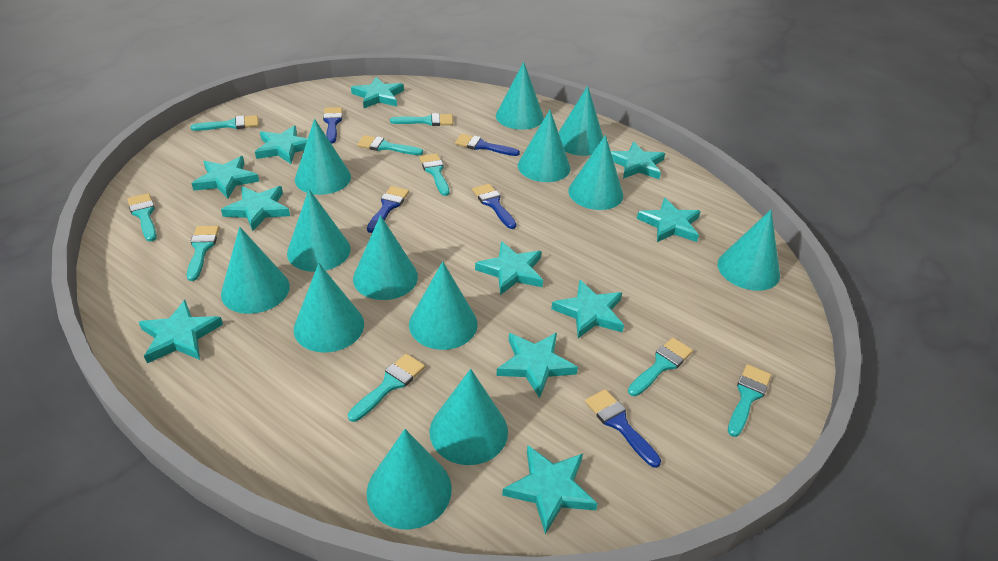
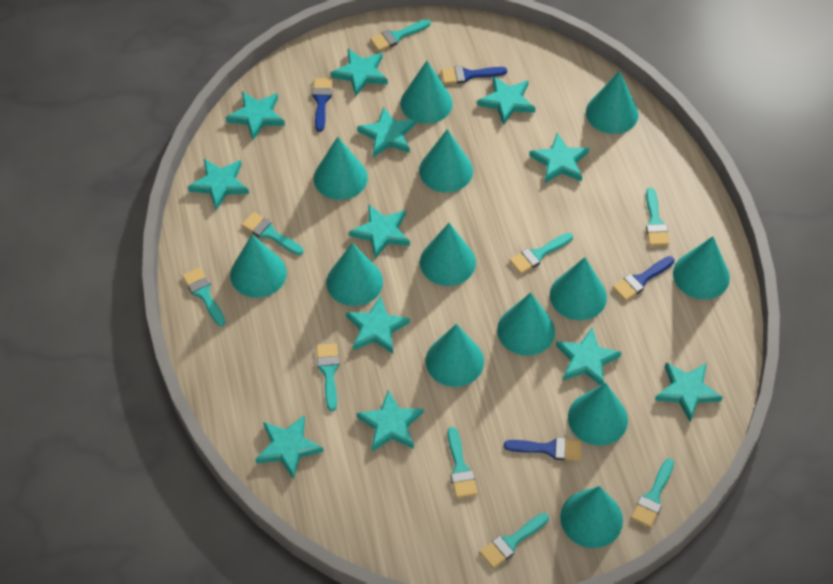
blue brush: 5 -> 4
turquoise star: 11 -> 12

